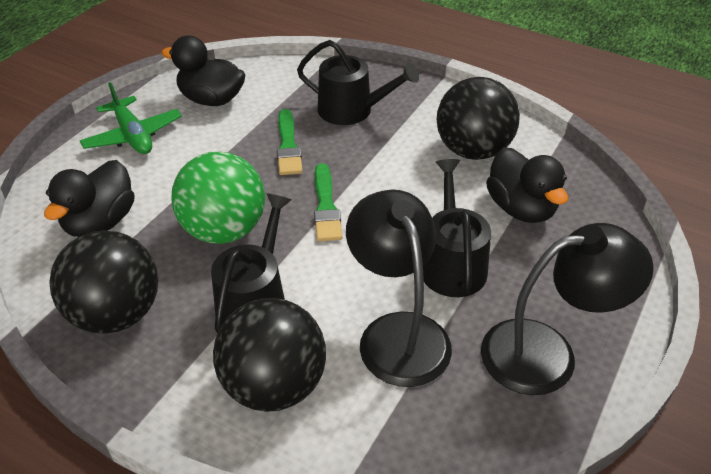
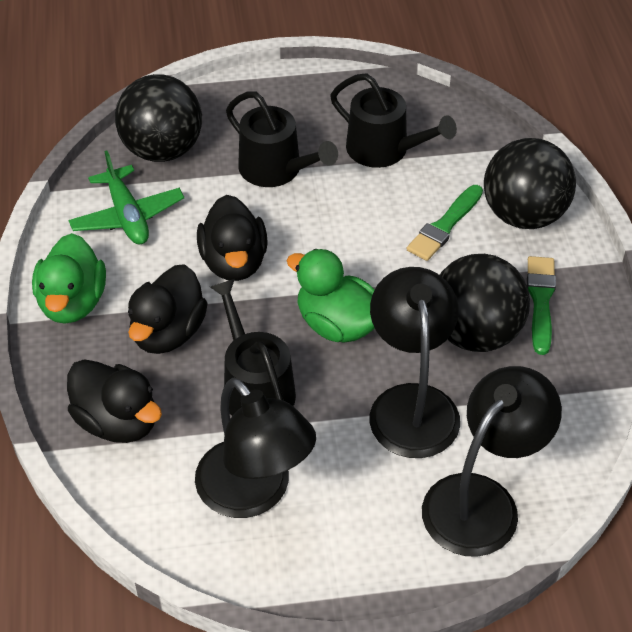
black lamp: 2 -> 3
green ball: 1 -> 0
green duck: 0 -> 2

